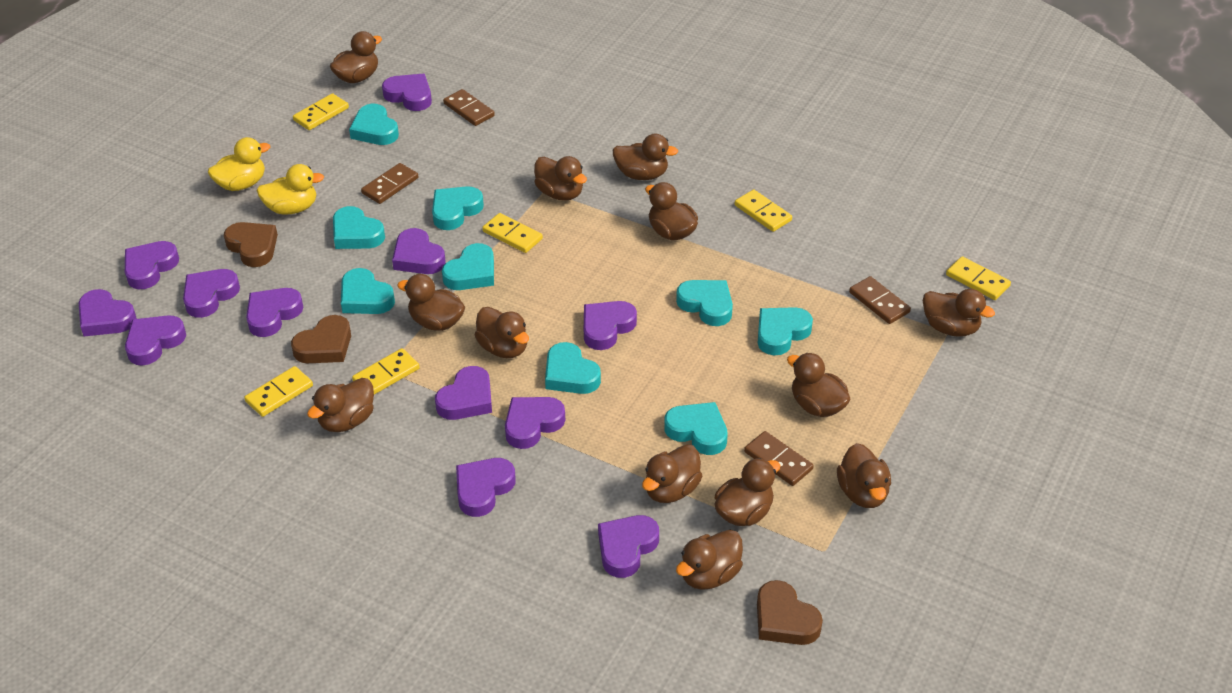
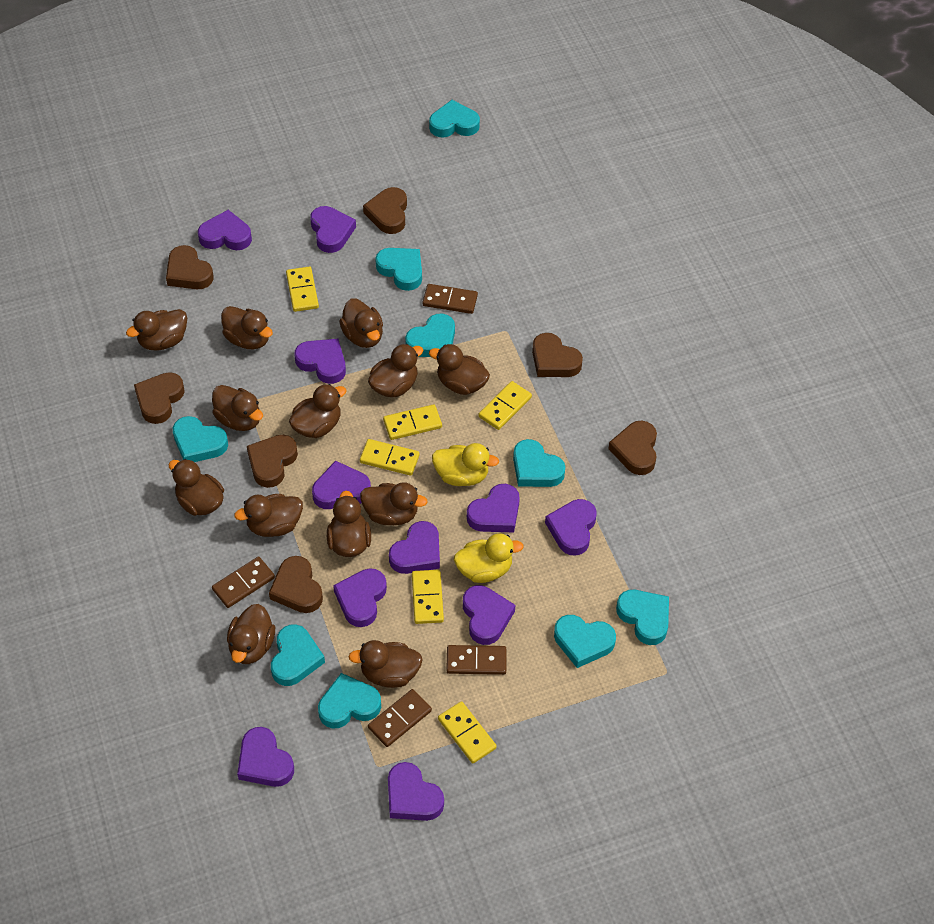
brown heart: 3 -> 7
purple heart: 12 -> 11

